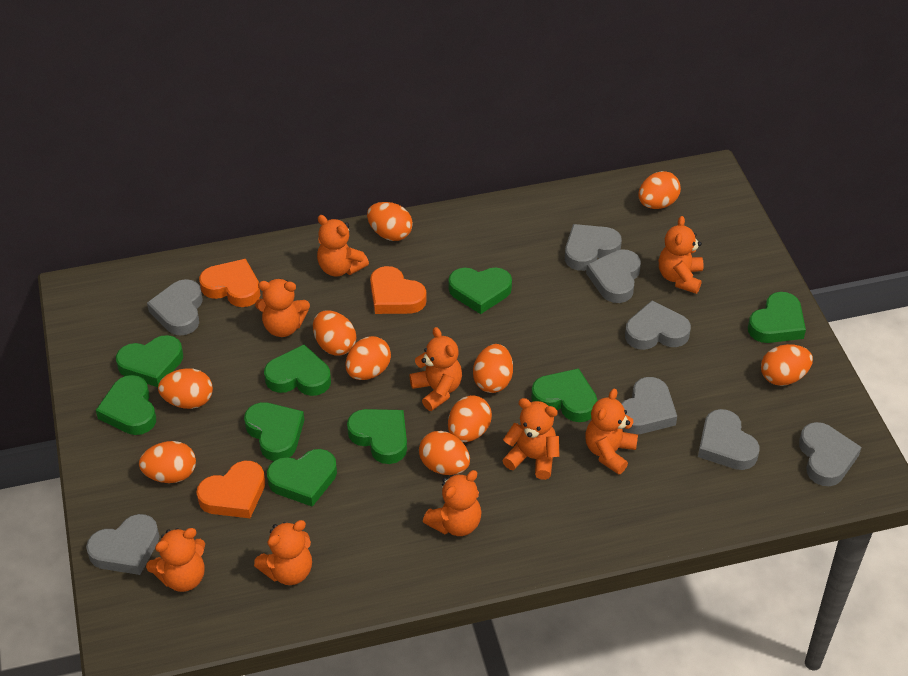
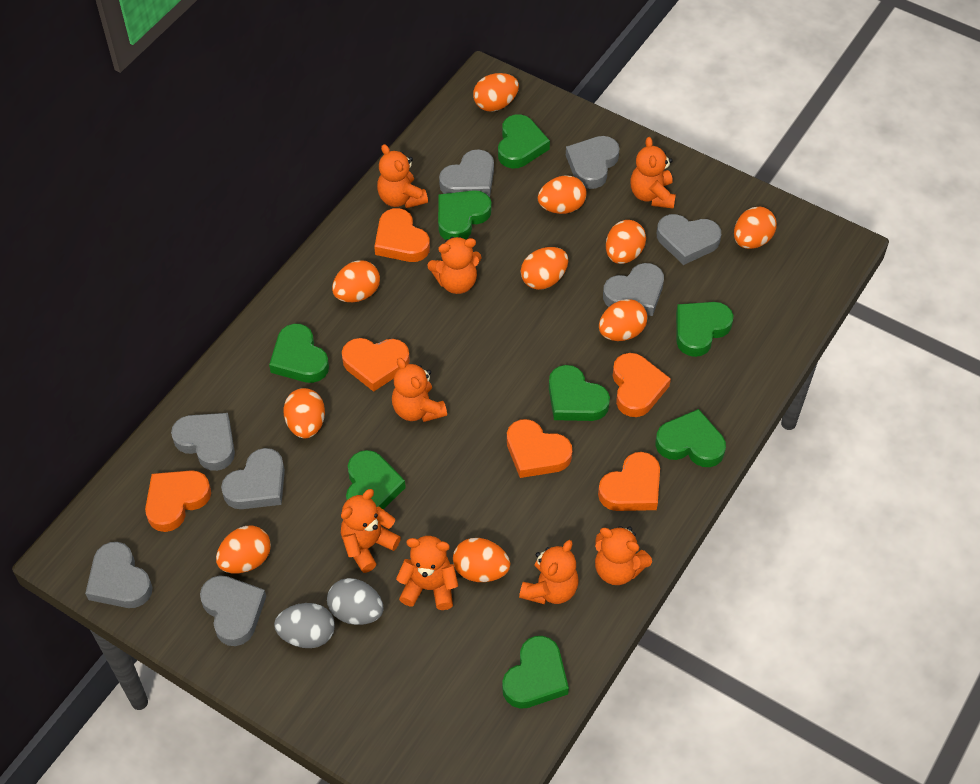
green heart: 9 -> 8
grey egg: 0 -> 2
orange heart: 3 -> 6
orange teddy bear: 9 -> 8

